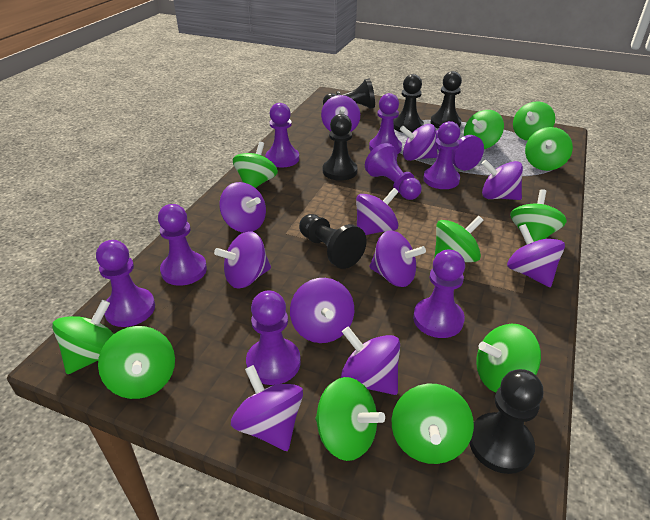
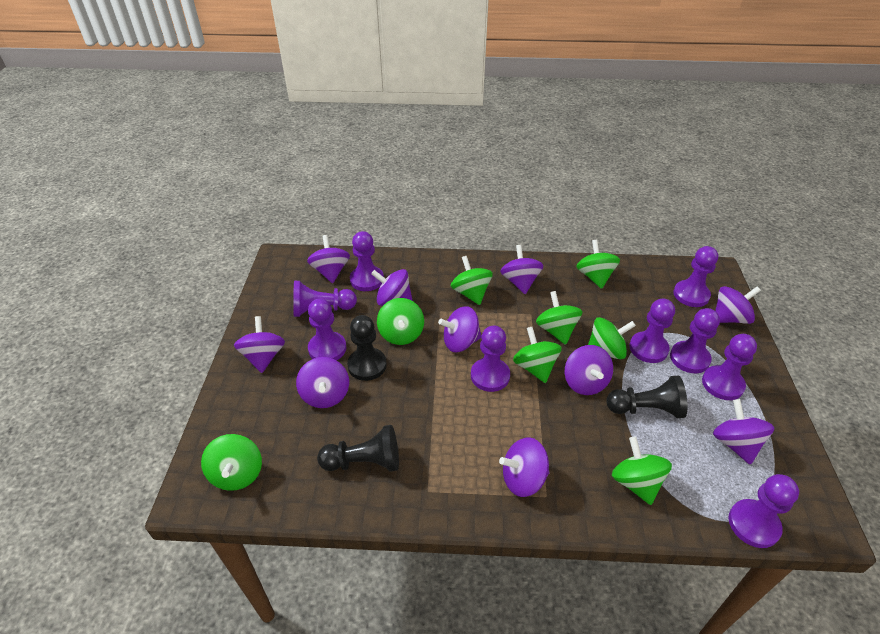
black pawn: 6 -> 3
green spinning top: 11 -> 8
purple spinning top: 11 -> 10

